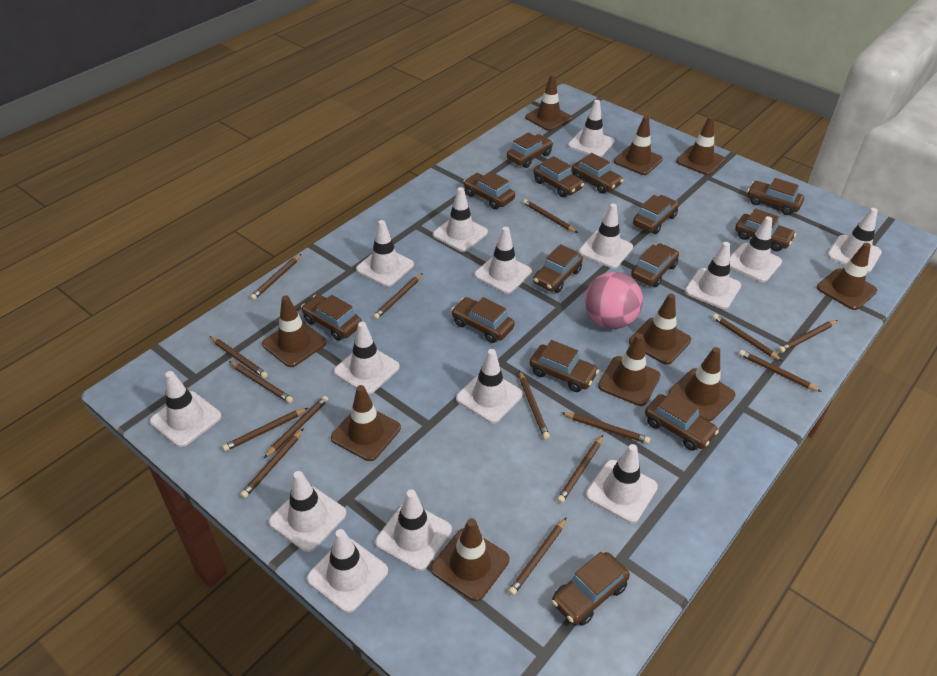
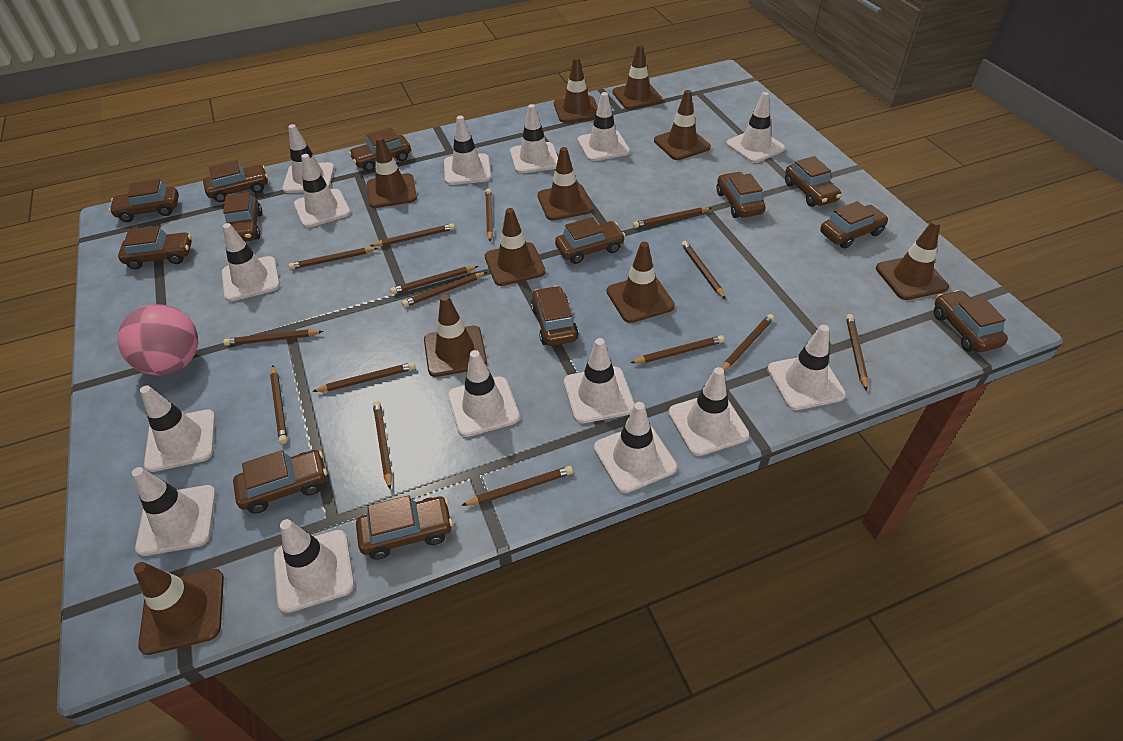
brown car: 14 -> 13

